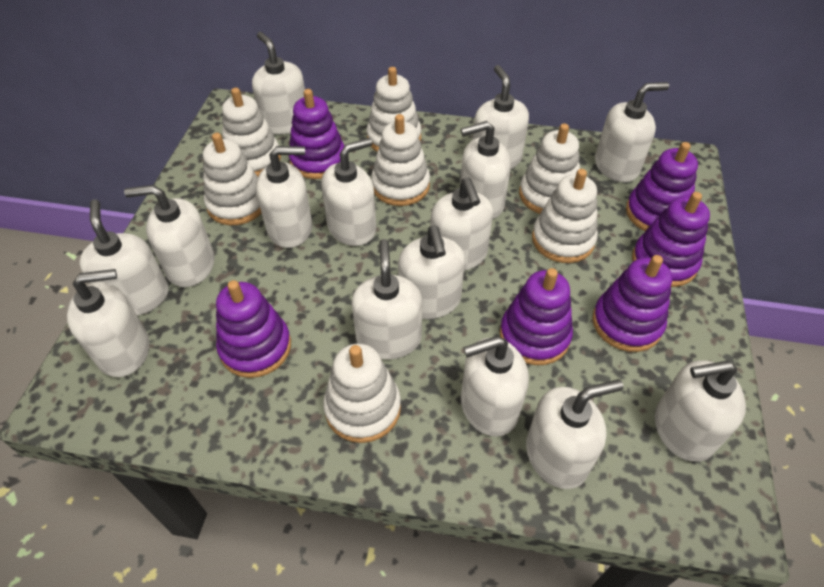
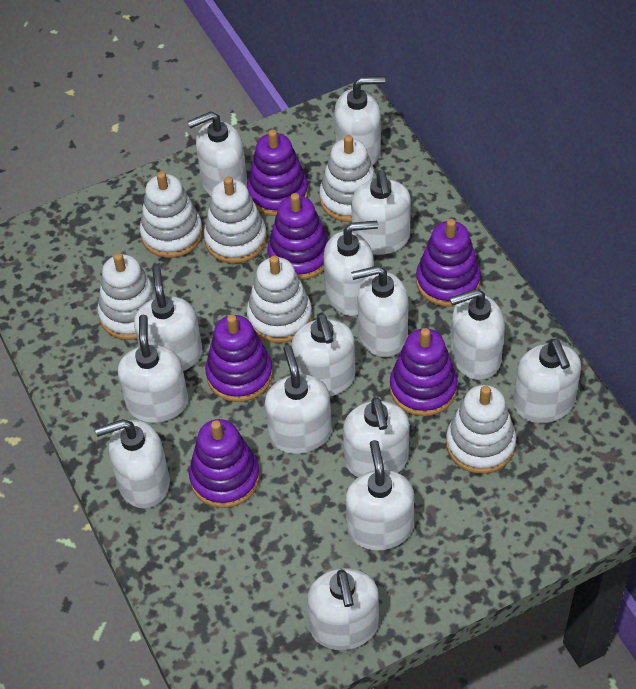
white stacking toy: 7 -> 6

